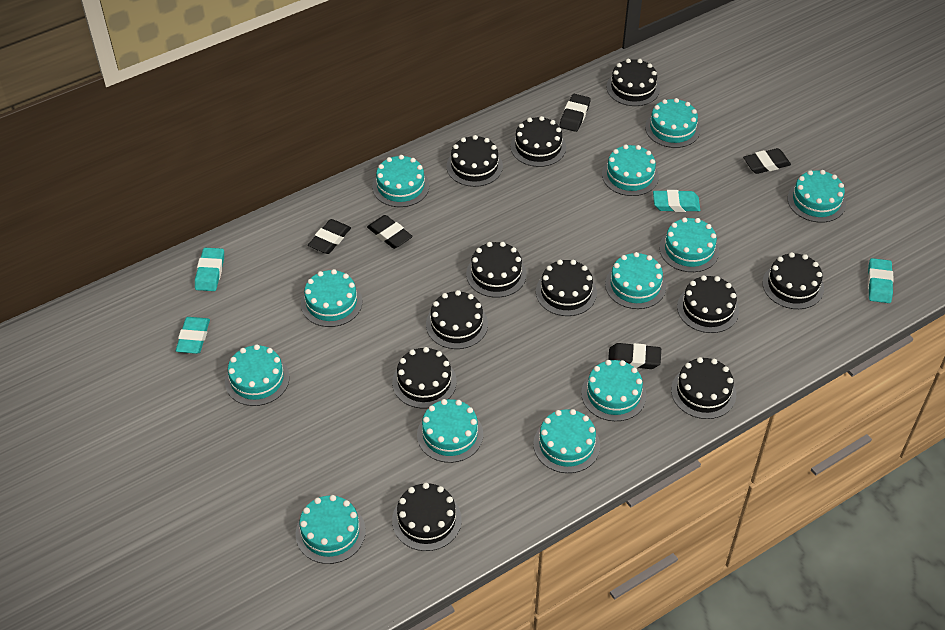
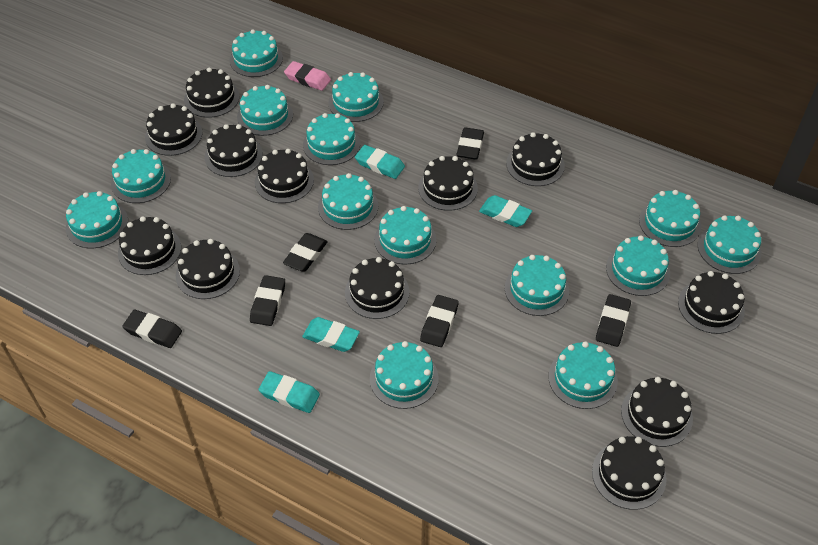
black cake: 11 -> 12
black eraser: 5 -> 6
pink eraser: 0 -> 1
turquoise cake: 12 -> 14

